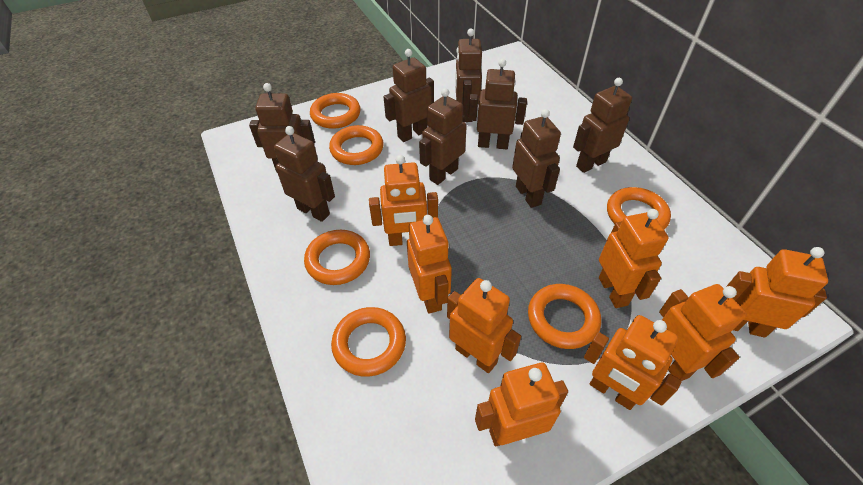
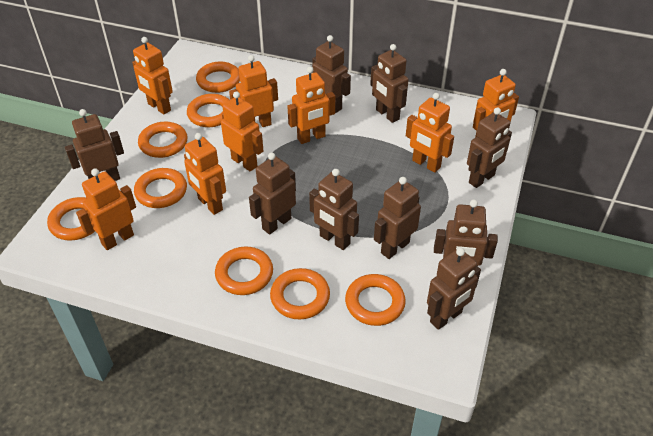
brown robot: 8 -> 9
orange ring: 6 -> 8

